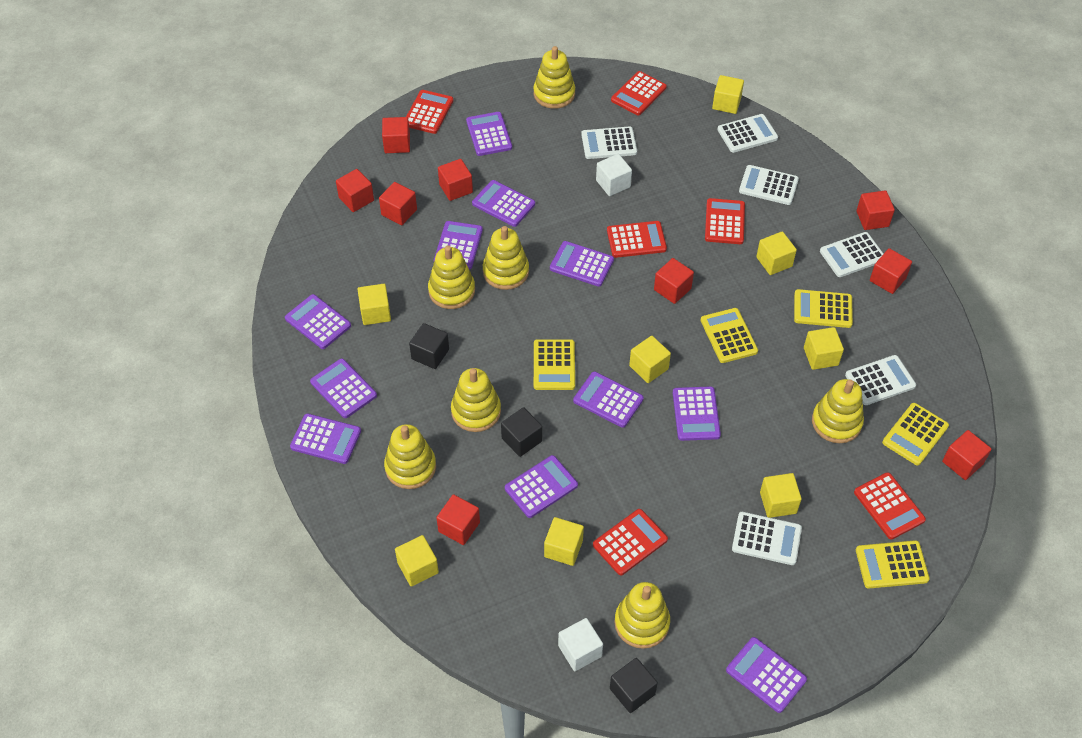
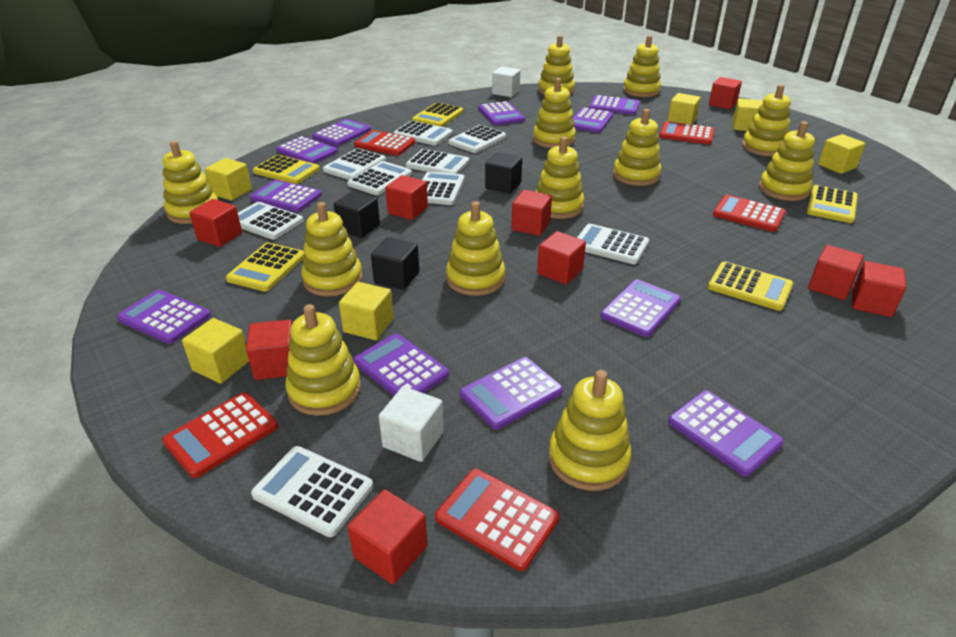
red calculator: 6 -> 5
white calculator: 6 -> 9
yellow cube: 8 -> 6
yellow stacking toy: 7 -> 12

